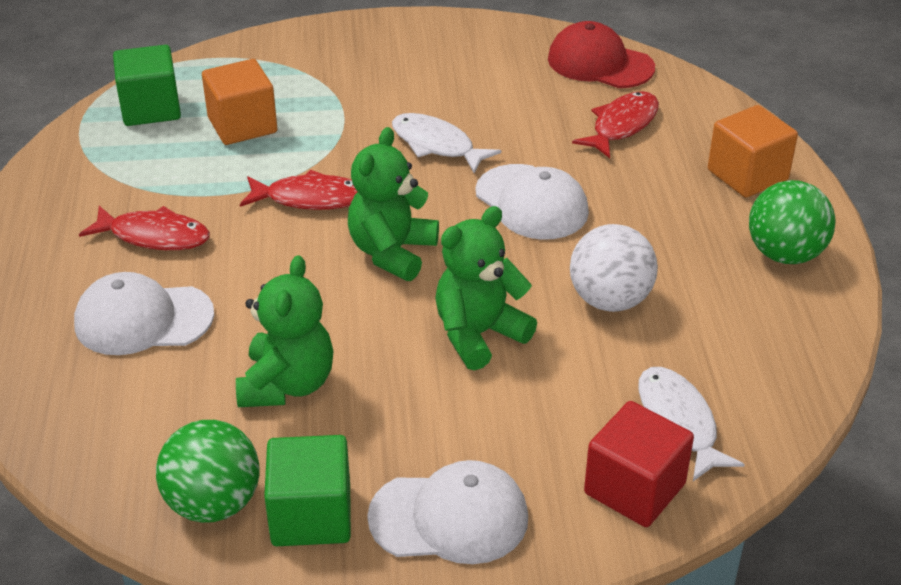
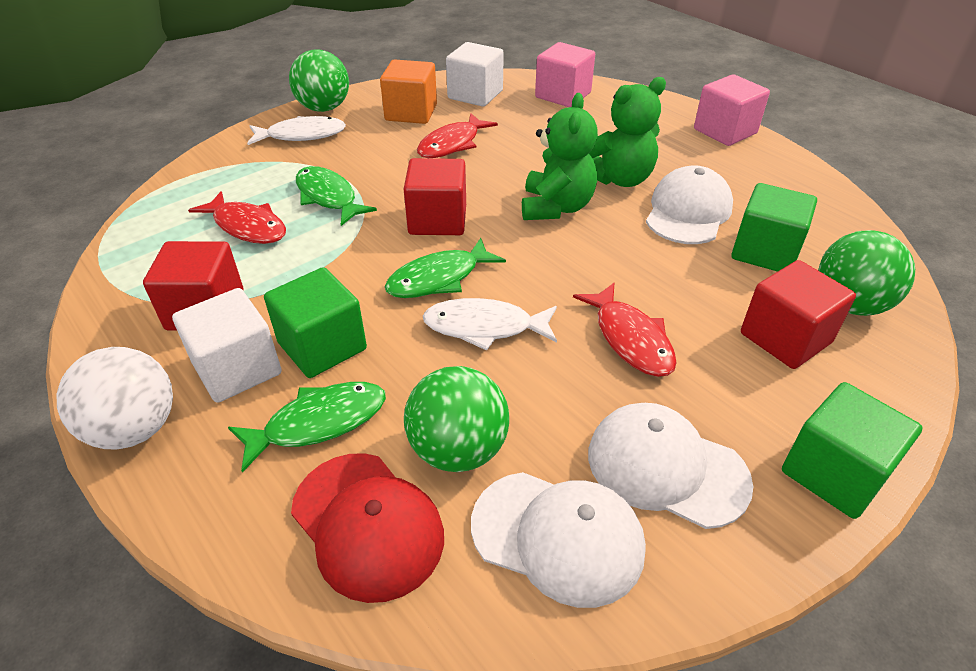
green ball: 2 -> 3
green cube: 2 -> 3
green fish: 0 -> 3
green teddy bear: 3 -> 2
orange cube: 2 -> 1
pink cube: 0 -> 2
red cube: 1 -> 3
white cube: 0 -> 2

